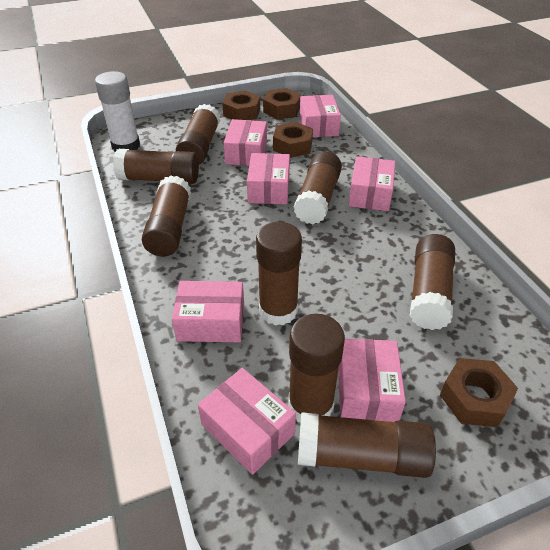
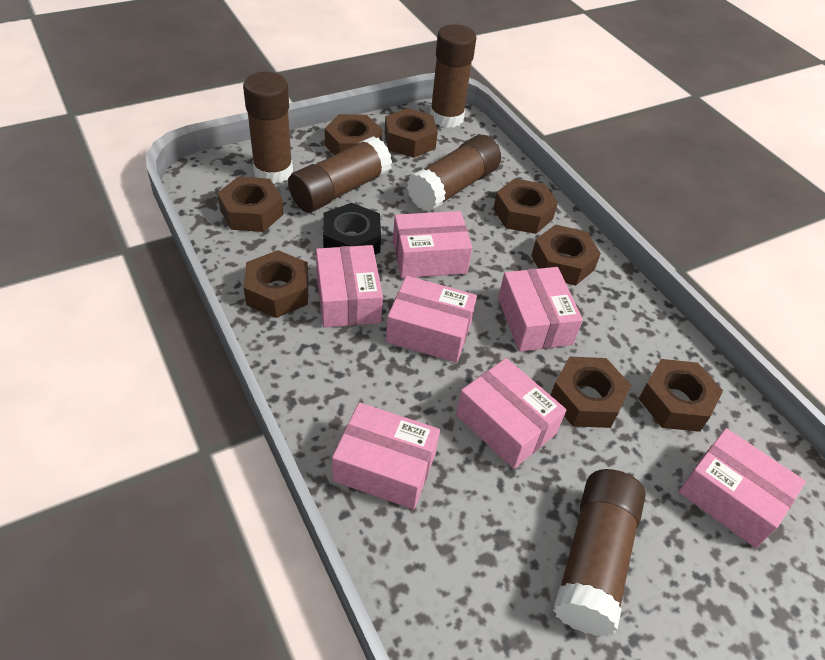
black nut: 0 -> 1
brown glue stick: 8 -> 5
brown nut: 4 -> 8
white glue stick: 1 -> 0

